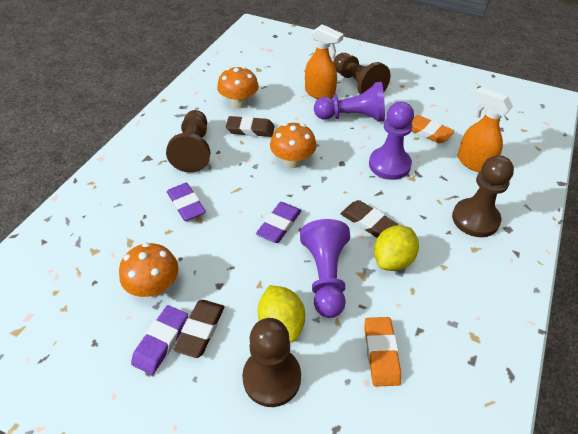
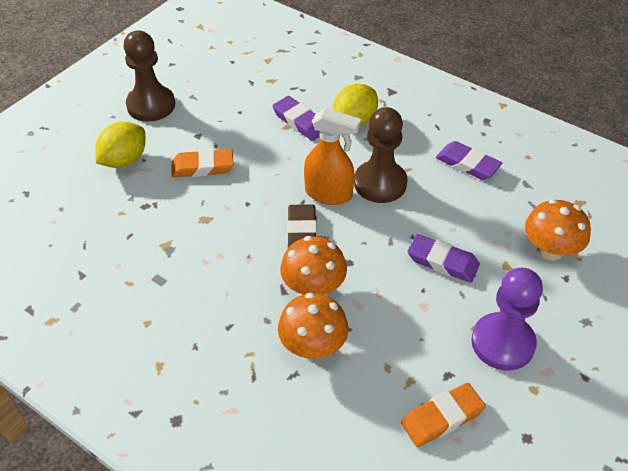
brown eraser: 3 -> 1
brown pawn: 4 -> 2
orange spray bottle: 2 -> 1
purple pawn: 3 -> 1

